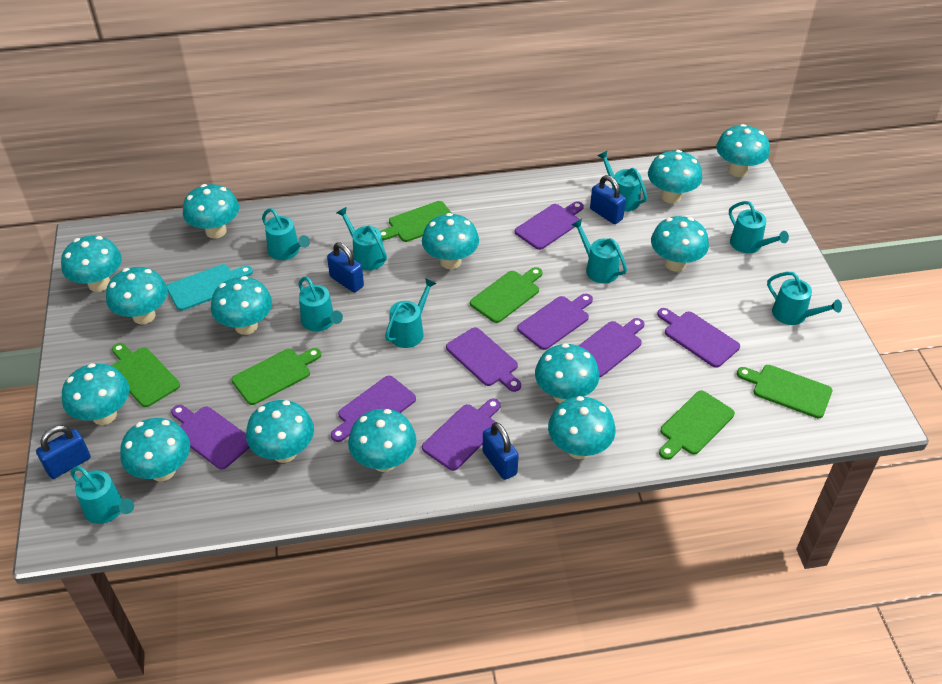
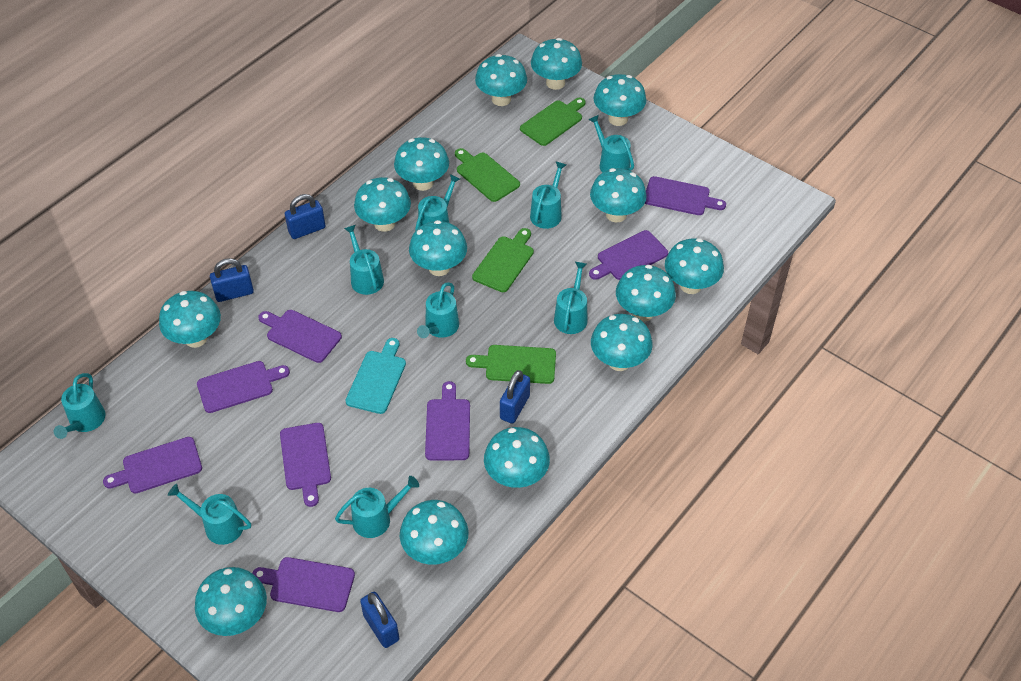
green cutting board: 6 -> 4

